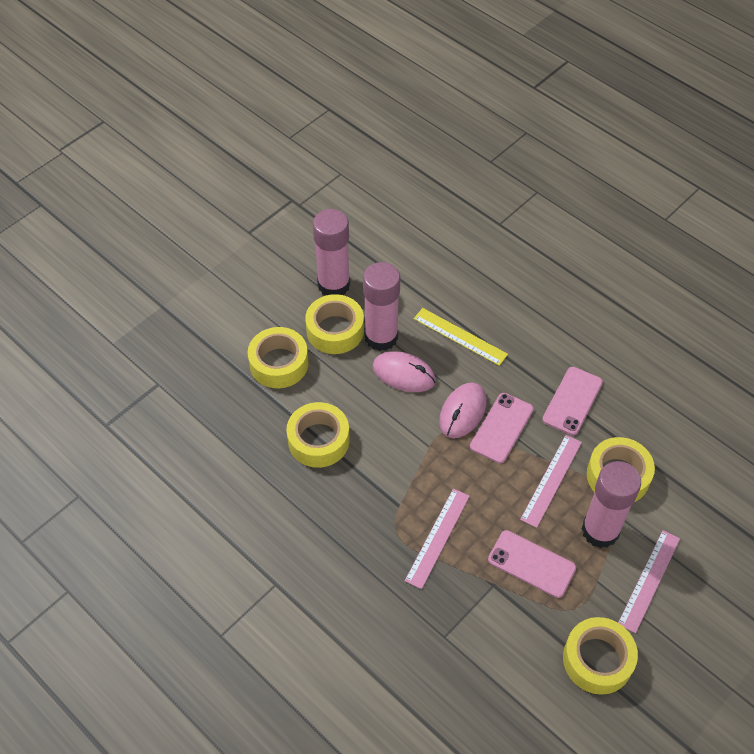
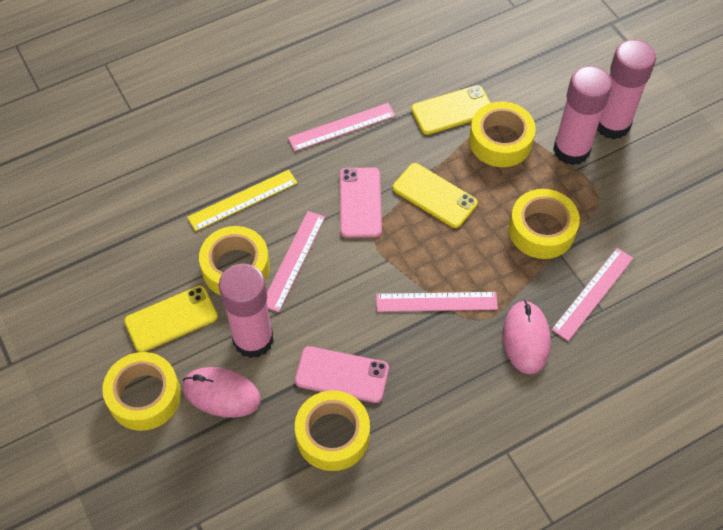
pink phone: 3 -> 2
pink ruler: 3 -> 4
yellow phone: 0 -> 3

